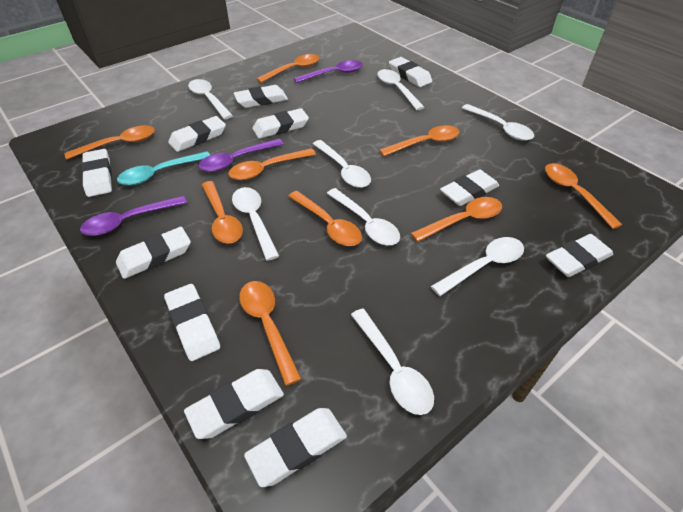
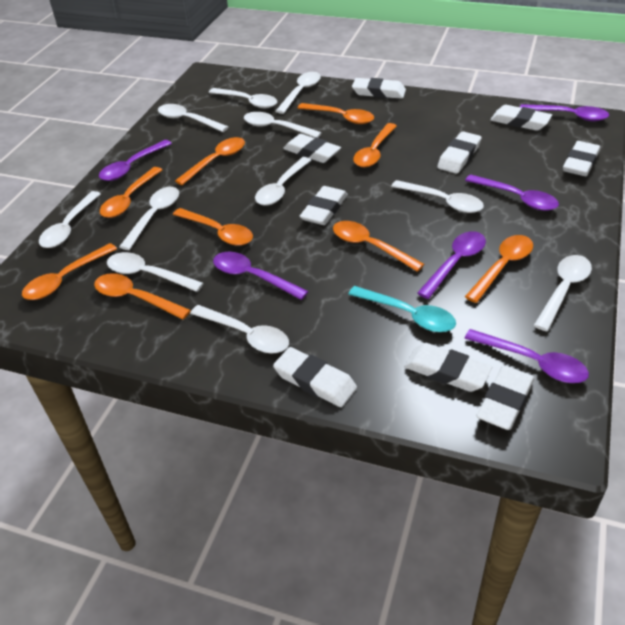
purple spoon: 3 -> 6
white eraser: 11 -> 9
white spoon: 8 -> 11

